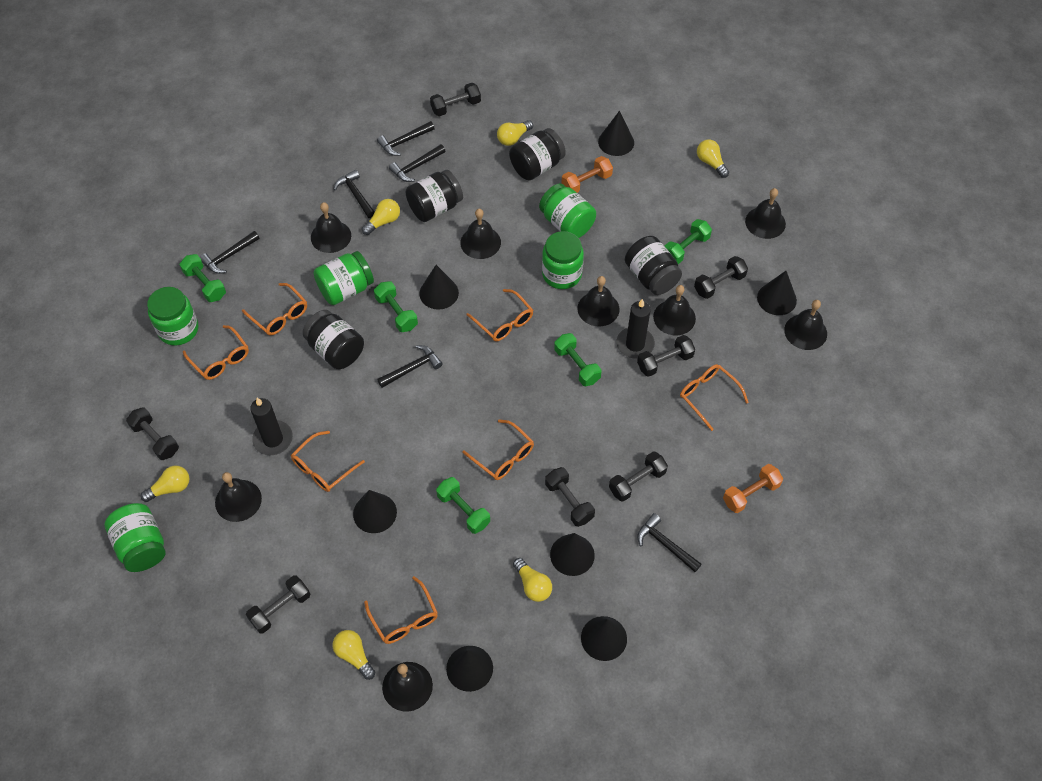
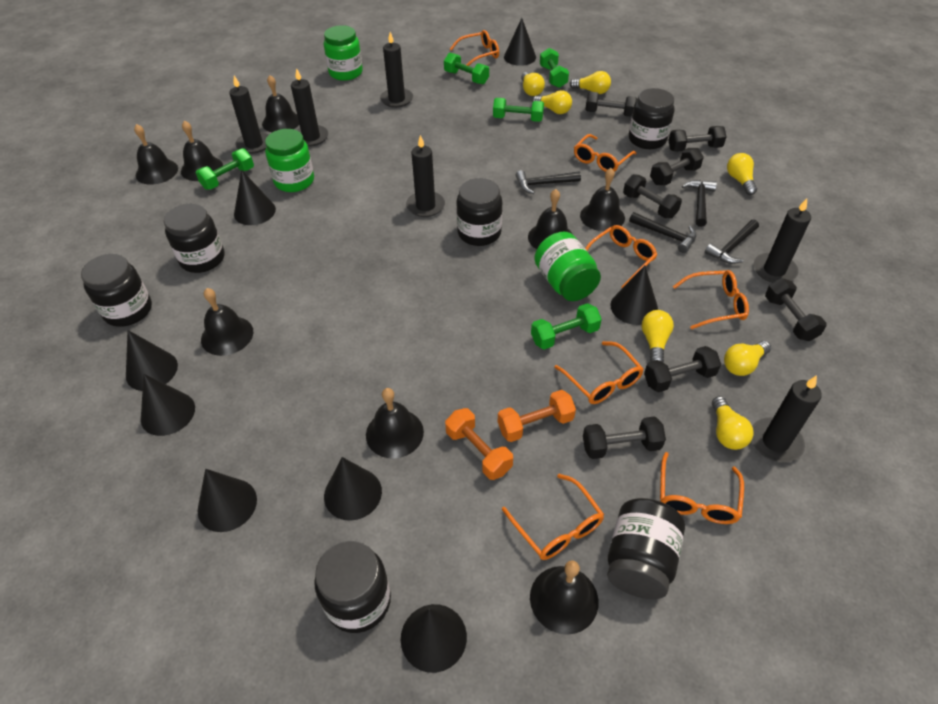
black candle: 2 -> 6
black cone: 7 -> 8
black hammer: 6 -> 4
black jar: 4 -> 6
green jar: 5 -> 3
yellow light bulb: 6 -> 7

